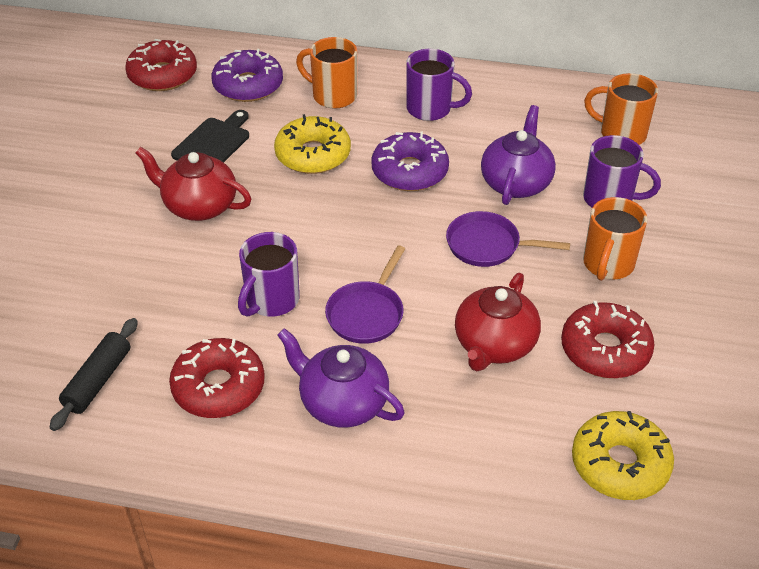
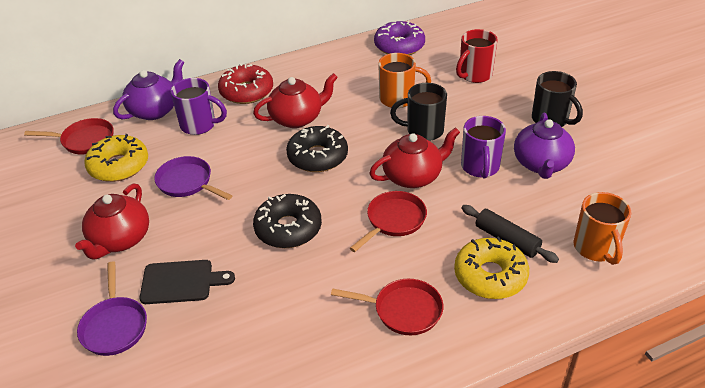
black donut: 0 -> 2
black mug: 0 -> 2
orange mug: 3 -> 2
purple donut: 2 -> 1
purple mug: 3 -> 2
red donut: 3 -> 1
red mug: 0 -> 1
red pan: 0 -> 3
red teapot: 2 -> 3

